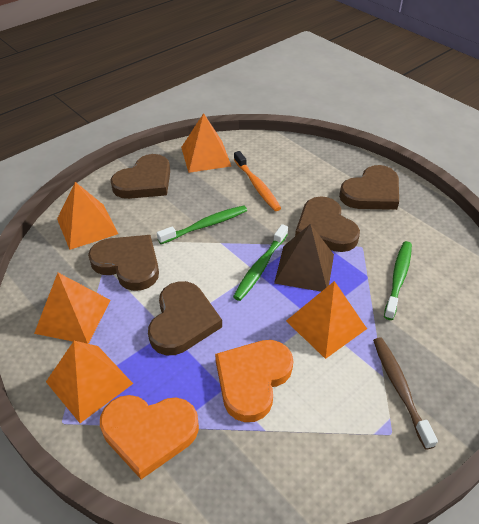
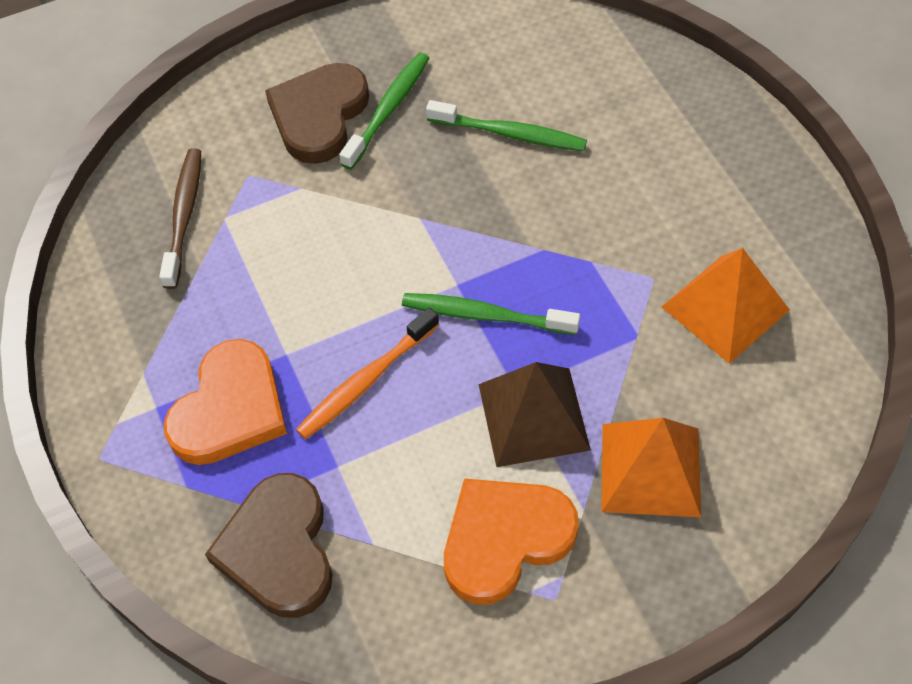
brown heart: 5 -> 2
orange pyramid: 5 -> 2

